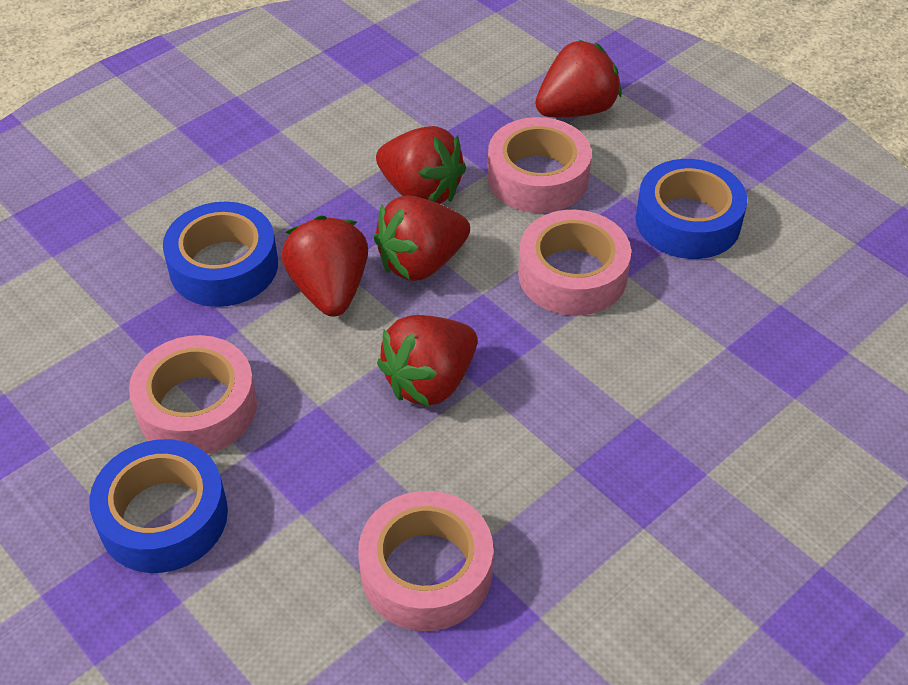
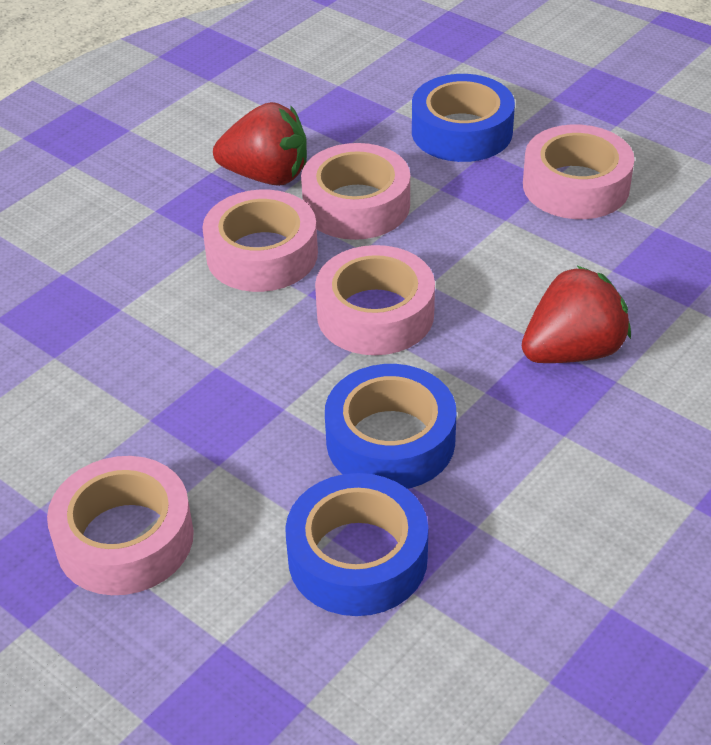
pink tape: 4 -> 5
red strawberry: 5 -> 2

